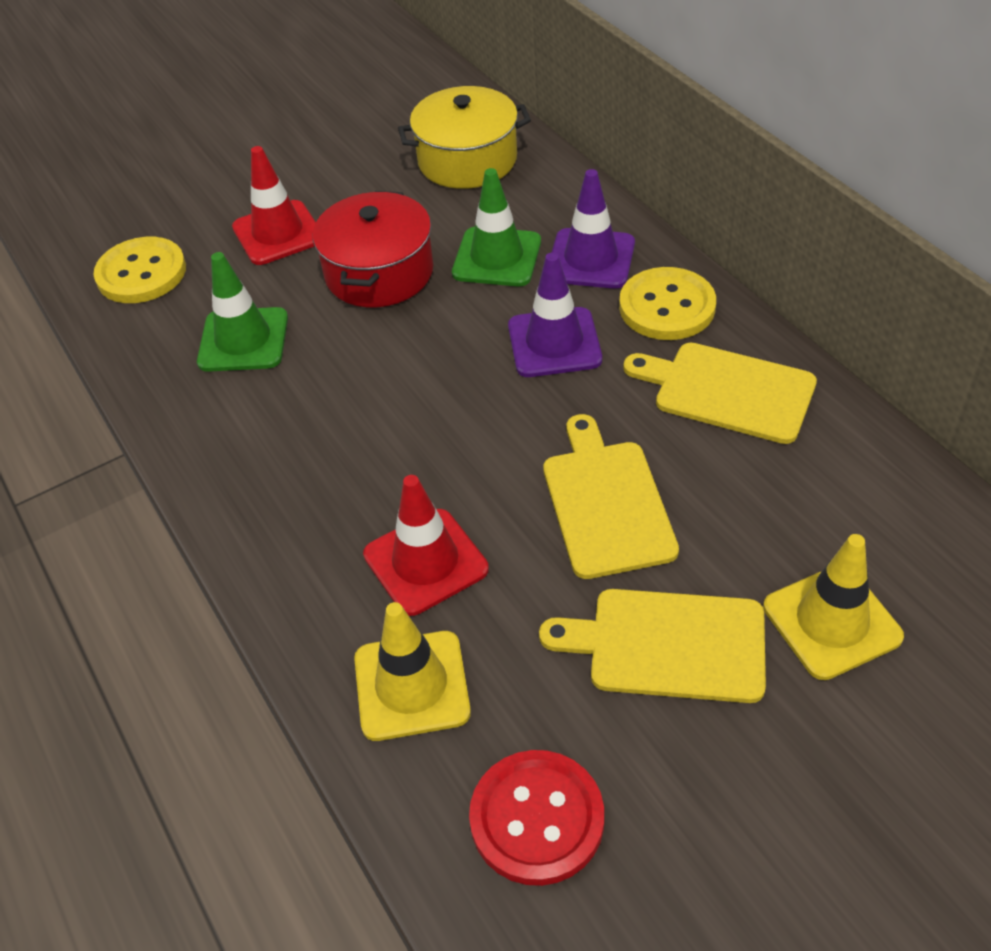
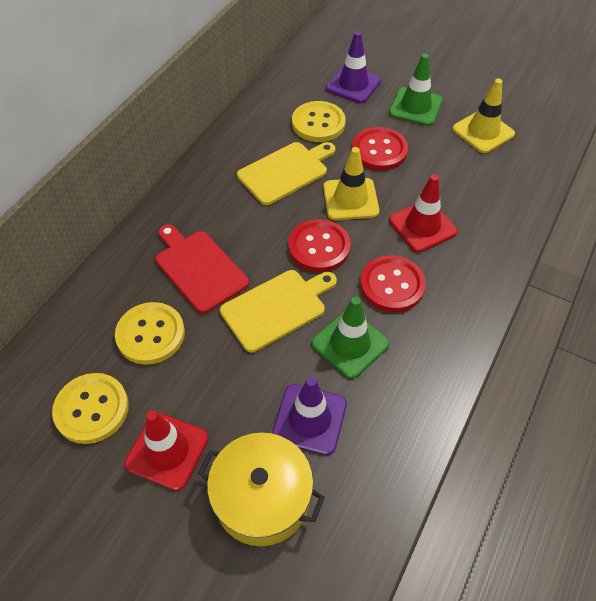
red button: 1 -> 3
red cutting board: 0 -> 1
red pot: 1 -> 0
yellow button: 2 -> 3
yellow cutting board: 3 -> 2

